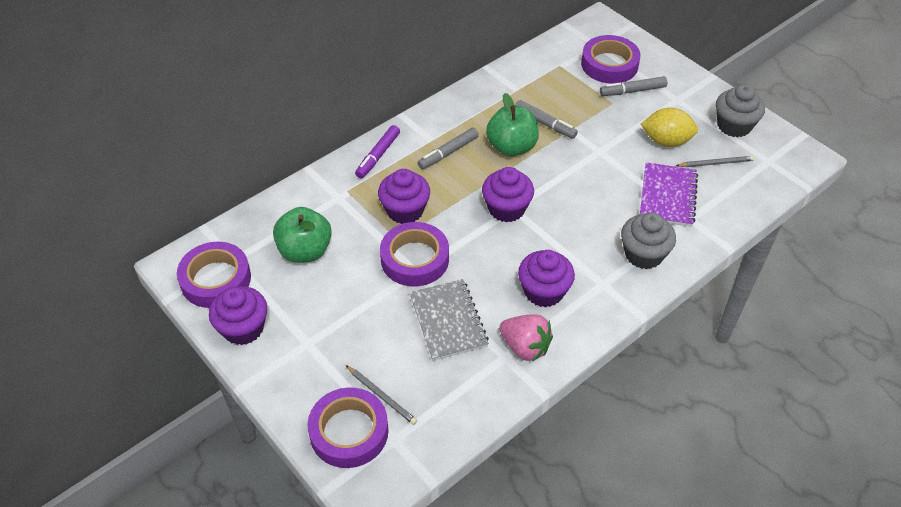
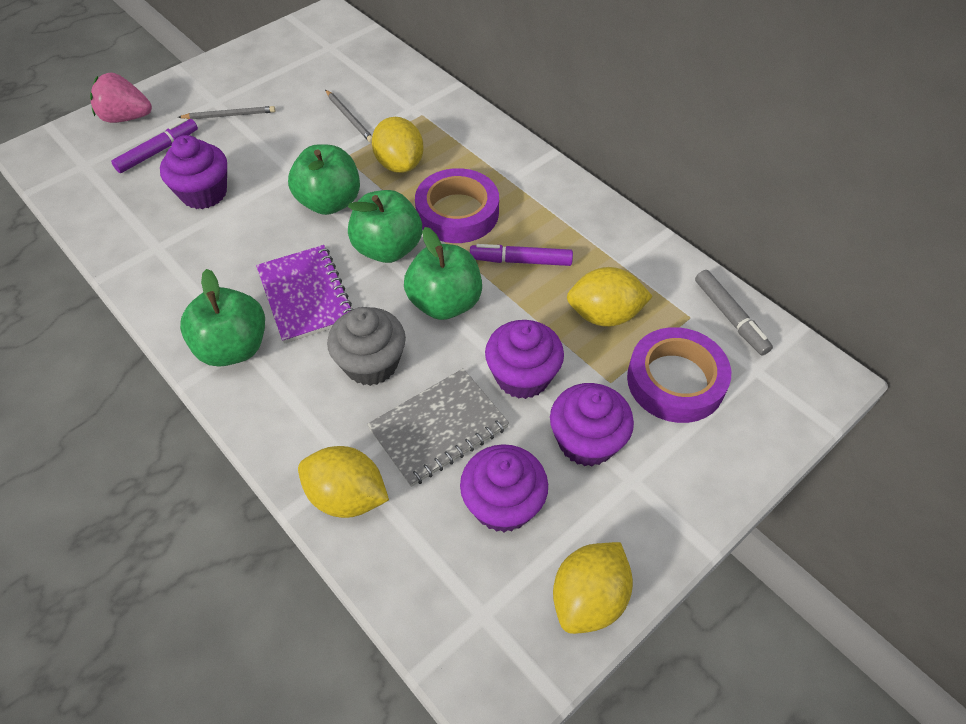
green apple: 2 -> 4
grey cupcake: 2 -> 1
grey marker: 3 -> 1
purple marker: 1 -> 2
purple tape: 4 -> 2
yellow lemon: 1 -> 4

